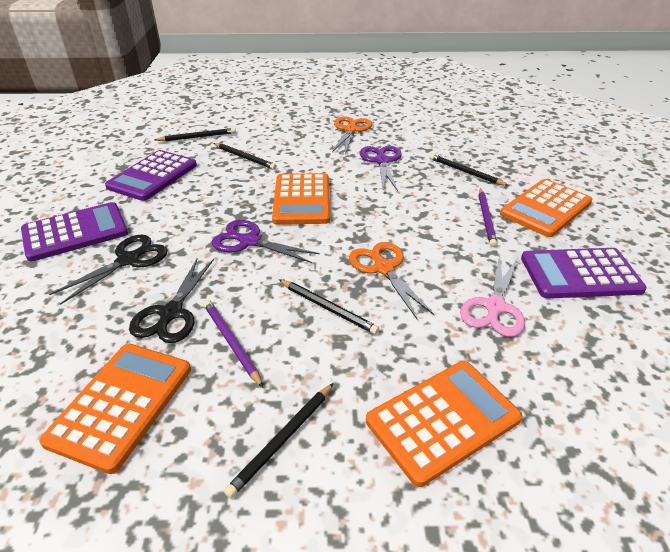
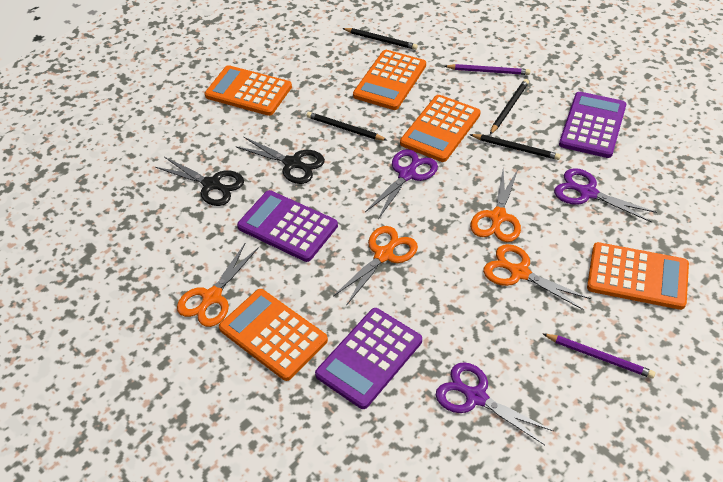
black pencil: 5 -> 4
orange calculator: 4 -> 5
orange scissors: 2 -> 4
pink scissors: 1 -> 0
purple scissors: 2 -> 3

